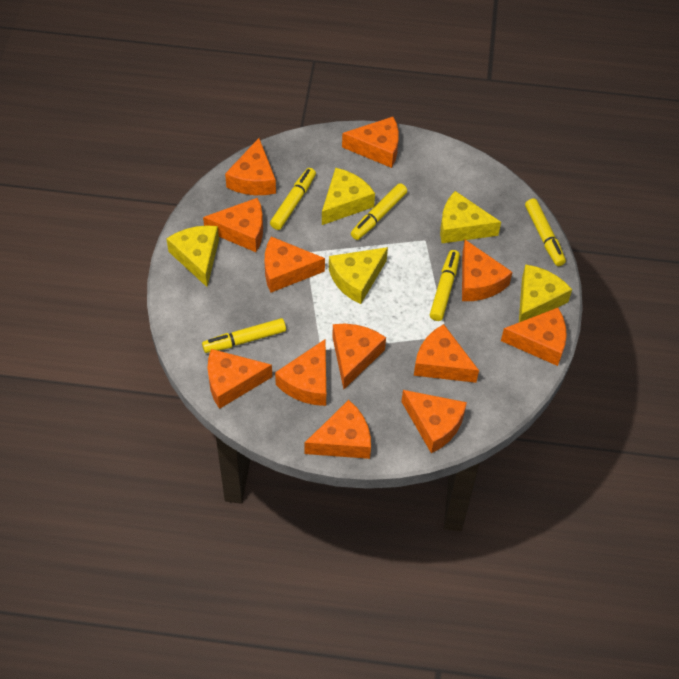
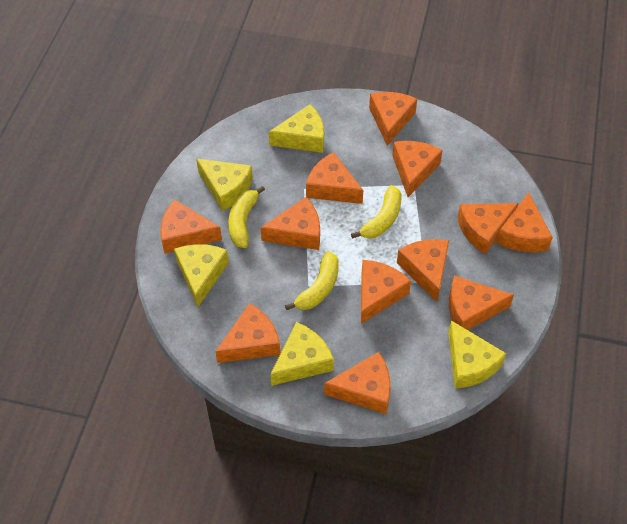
yellow banana: 0 -> 3
yellow marker: 5 -> 0

